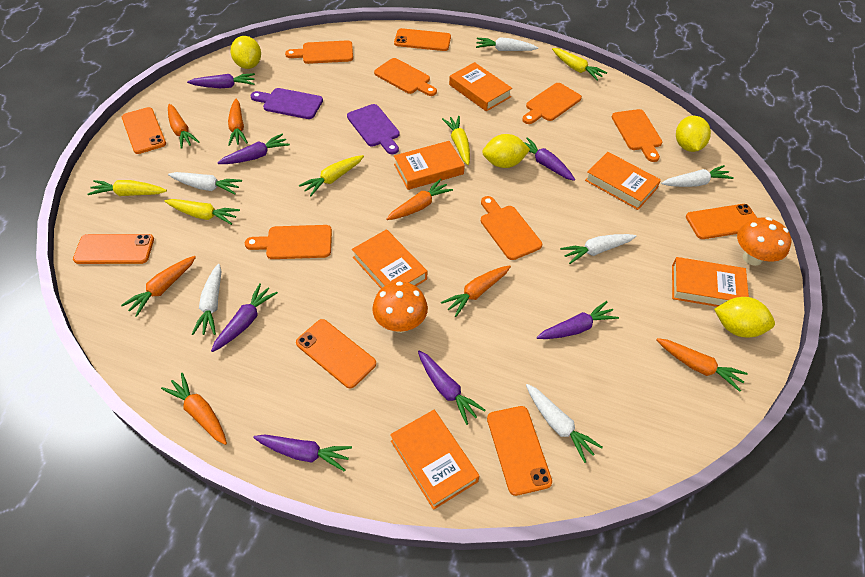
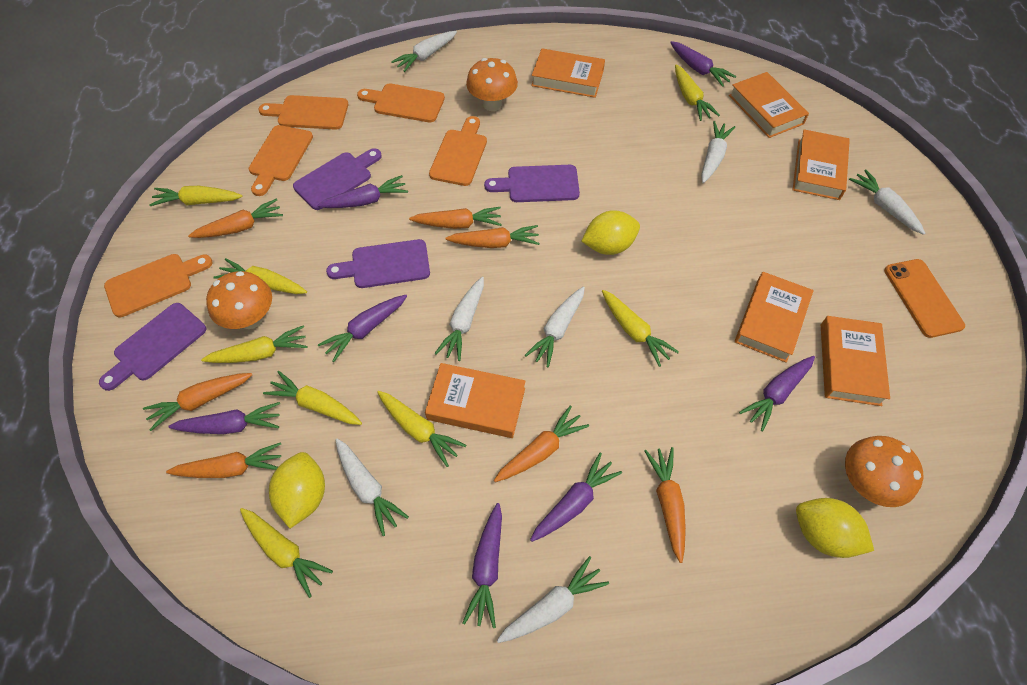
orange cutting board: 6 -> 5
orange mushroom: 2 -> 3
orange phone: 6 -> 1
purple cutting board: 2 -> 4
white carrot: 6 -> 7
yellow carrot: 5 -> 8
yellow lemon: 4 -> 3

